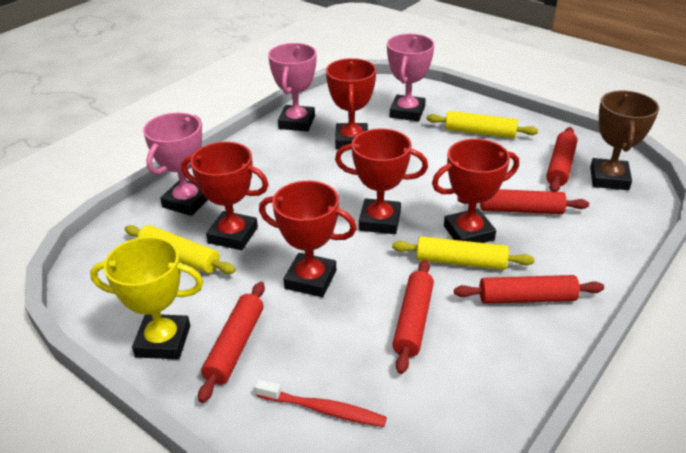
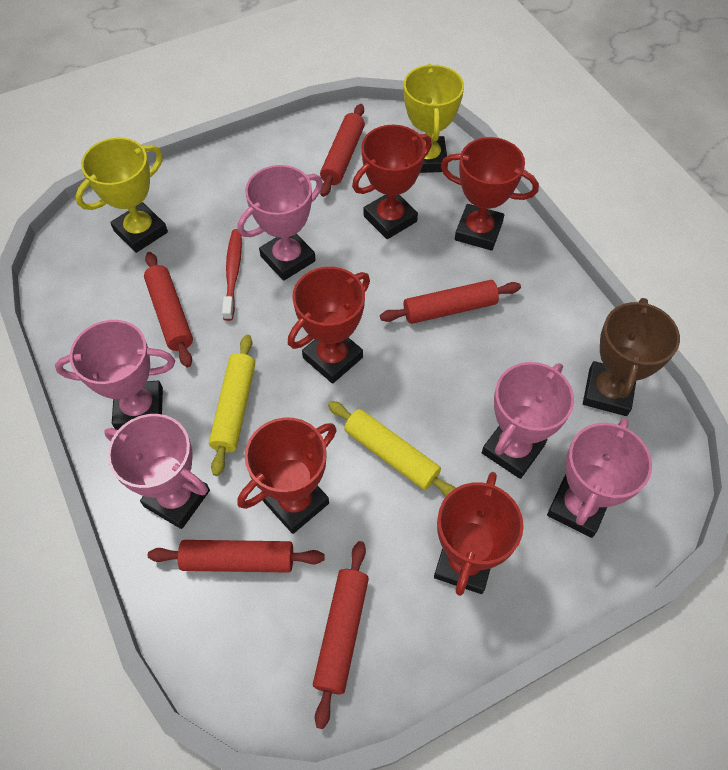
pink trophy: 3 -> 5
yellow rolling pin: 3 -> 2
yellow trophy: 1 -> 2

